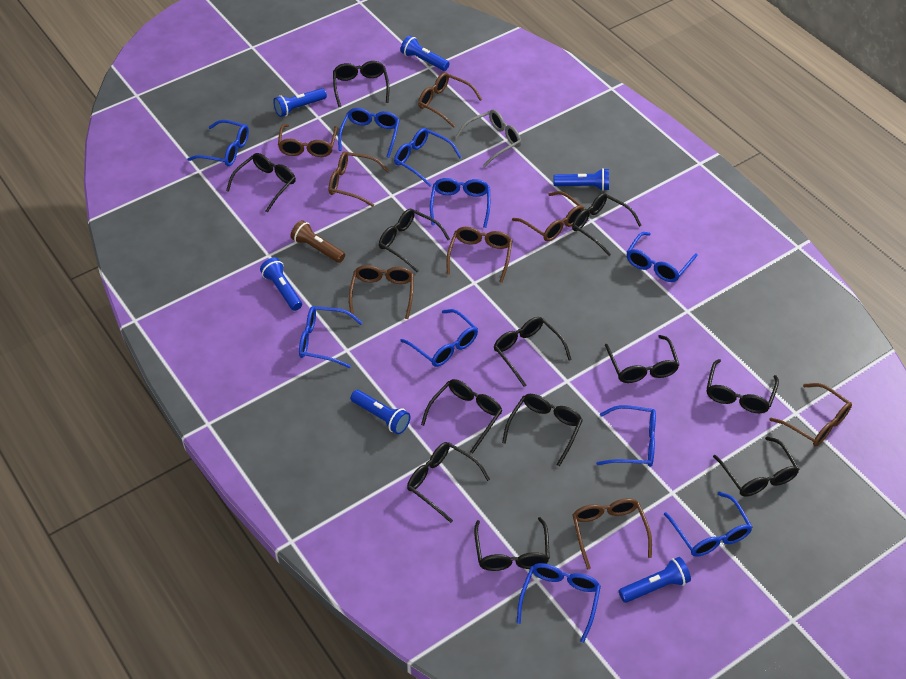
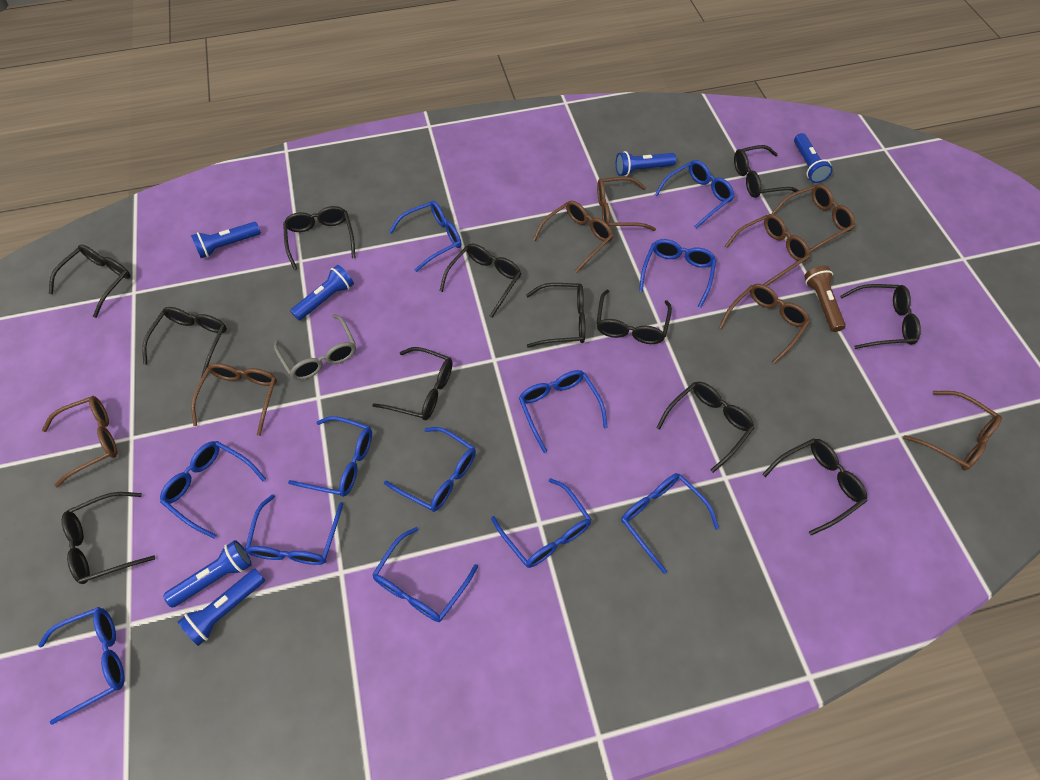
blue glasses: 10 -> 12

